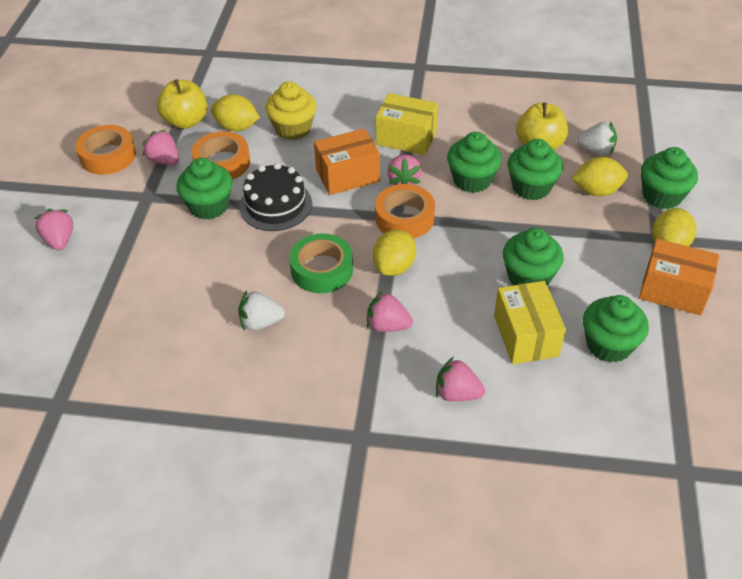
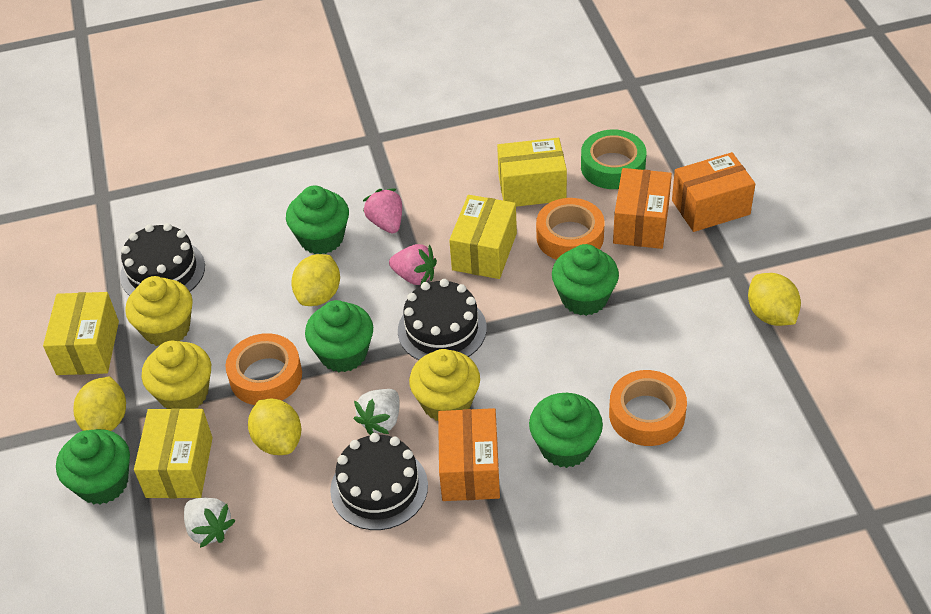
black cake: 1 -> 3
green cupcake: 6 -> 5
orange box: 2 -> 3
pink strawberry: 5 -> 2
yellow apple: 2 -> 0
yellow box: 2 -> 4
yellow cupcake: 1 -> 3

